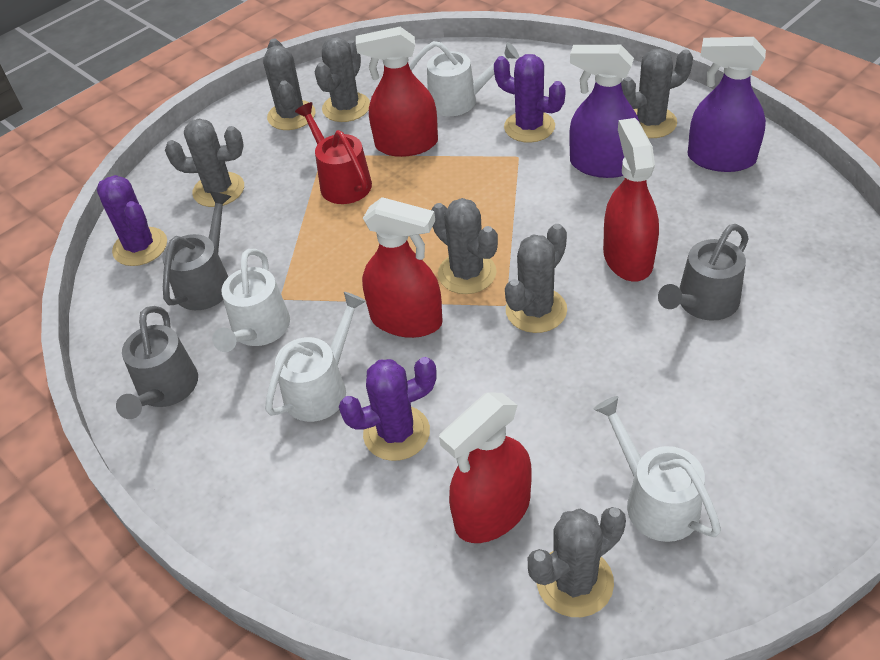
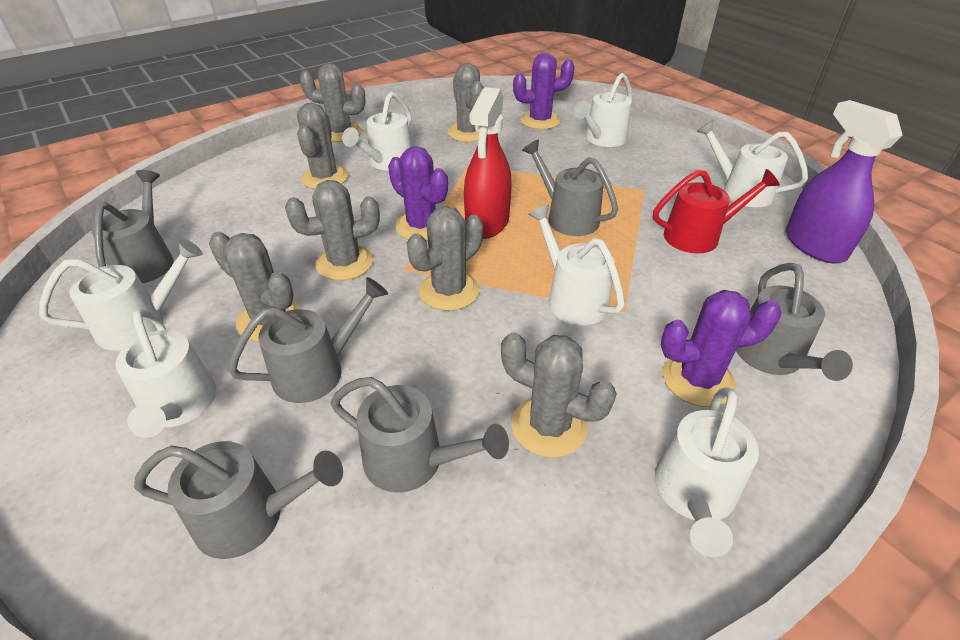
grey watering can: 3 -> 6
purple spray bottle: 2 -> 1
red spray bottle: 4 -> 1
white watering can: 4 -> 7

